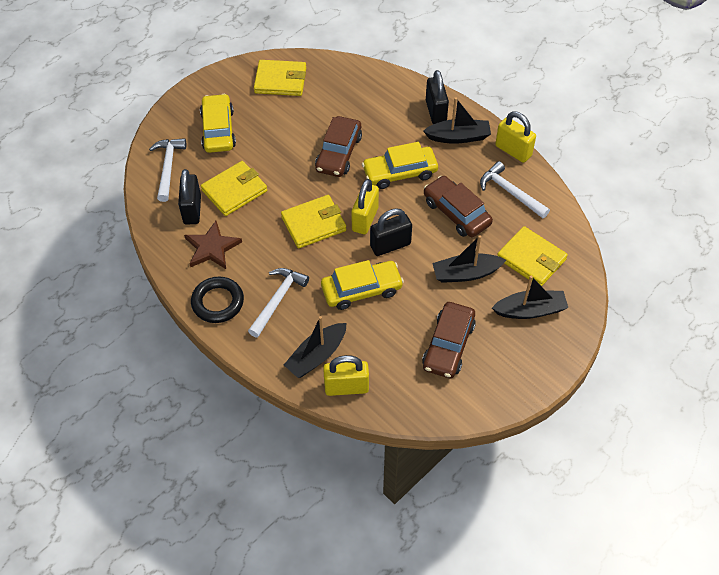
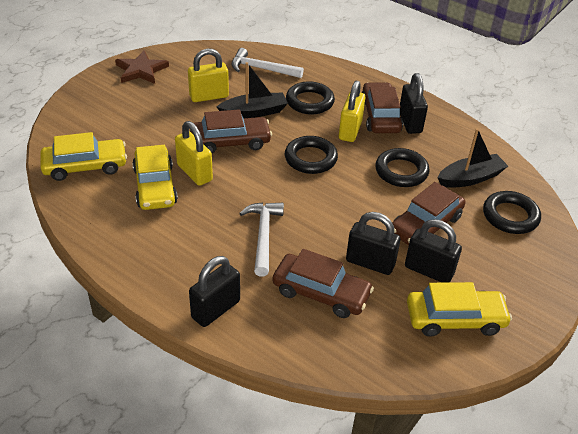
black boat: 4 -> 2
black padlock: 3 -> 4
black ring: 1 -> 4
brown car: 3 -> 4
white hammer: 3 -> 2
yellow wallet: 4 -> 0

